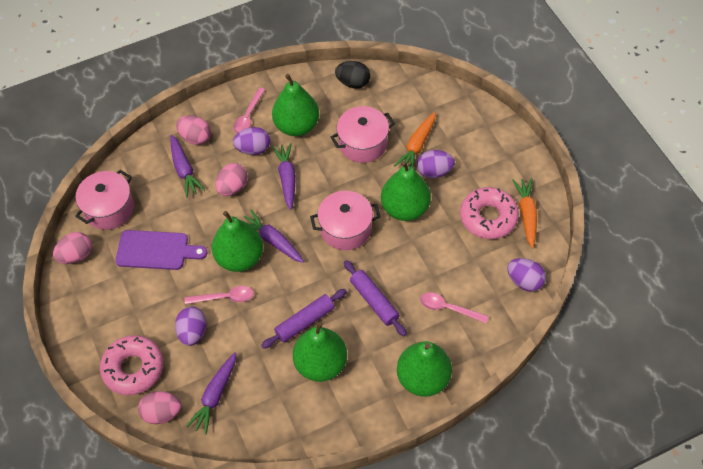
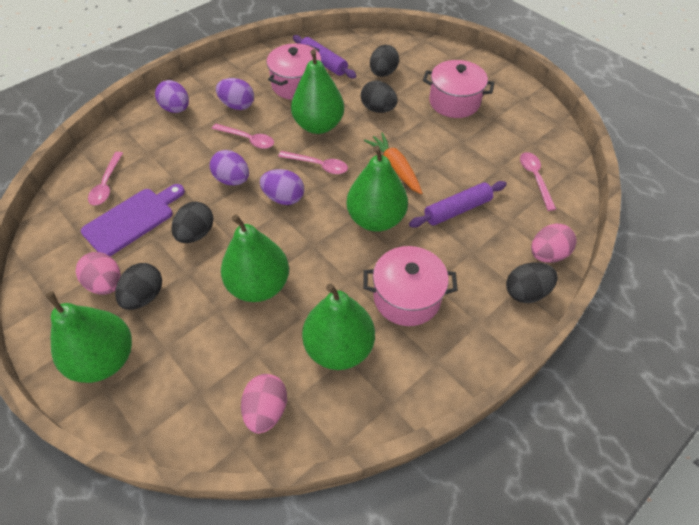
black egg: 1 -> 5
orange carrot: 2 -> 1
pink donut: 2 -> 0
pink egg: 4 -> 3
pink spoon: 3 -> 4
purple carrot: 4 -> 0

